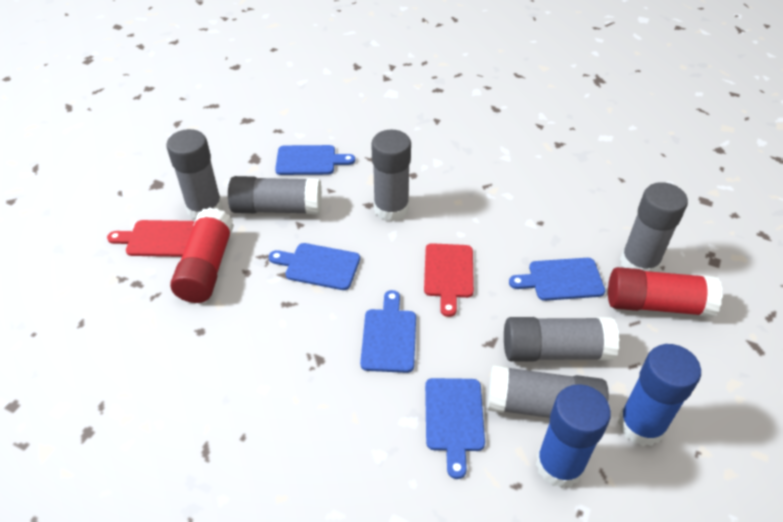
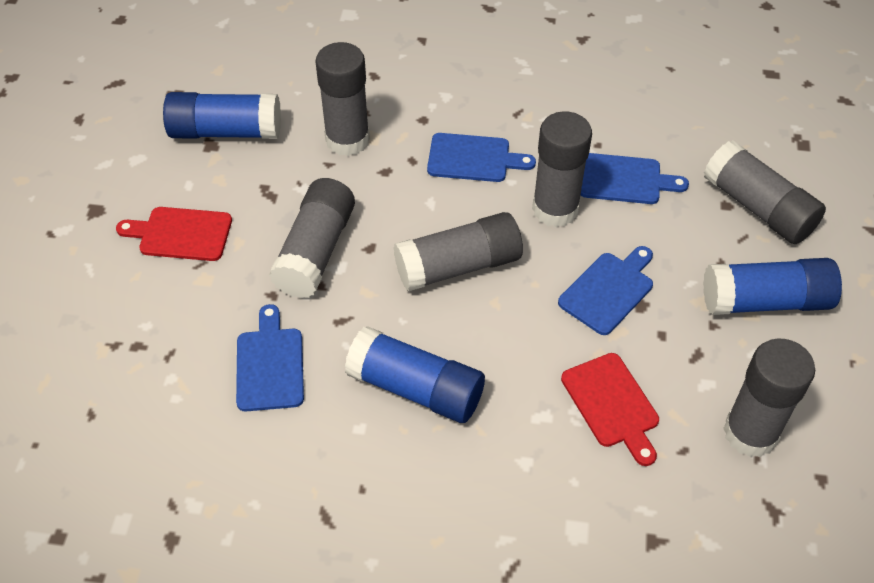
blue cutting board: 5 -> 4
blue glue stick: 2 -> 3
red glue stick: 2 -> 0

